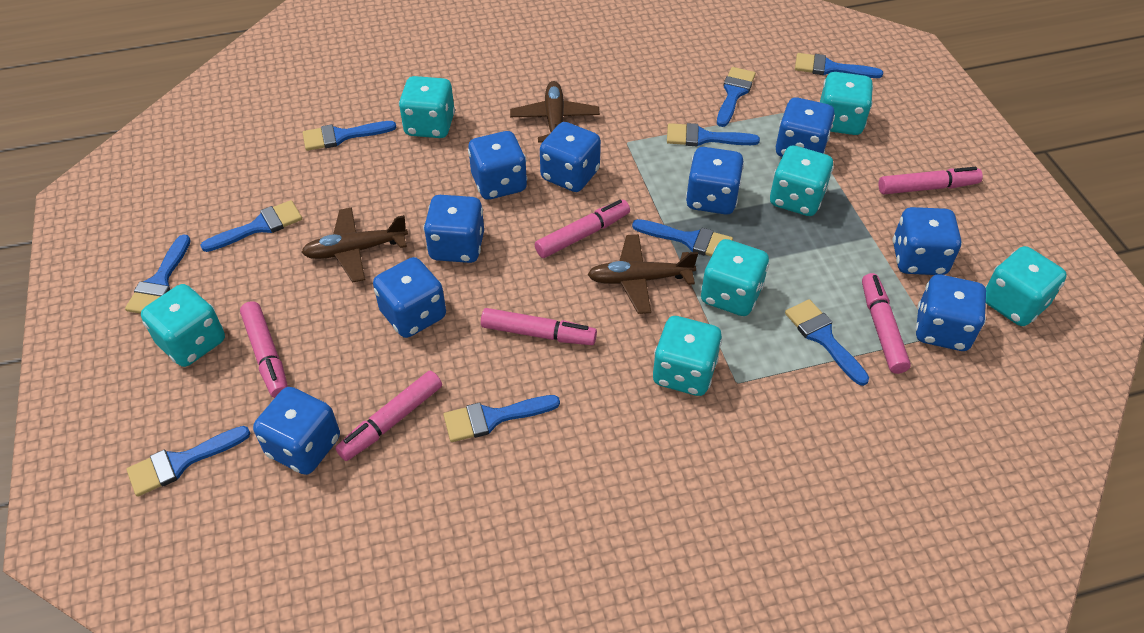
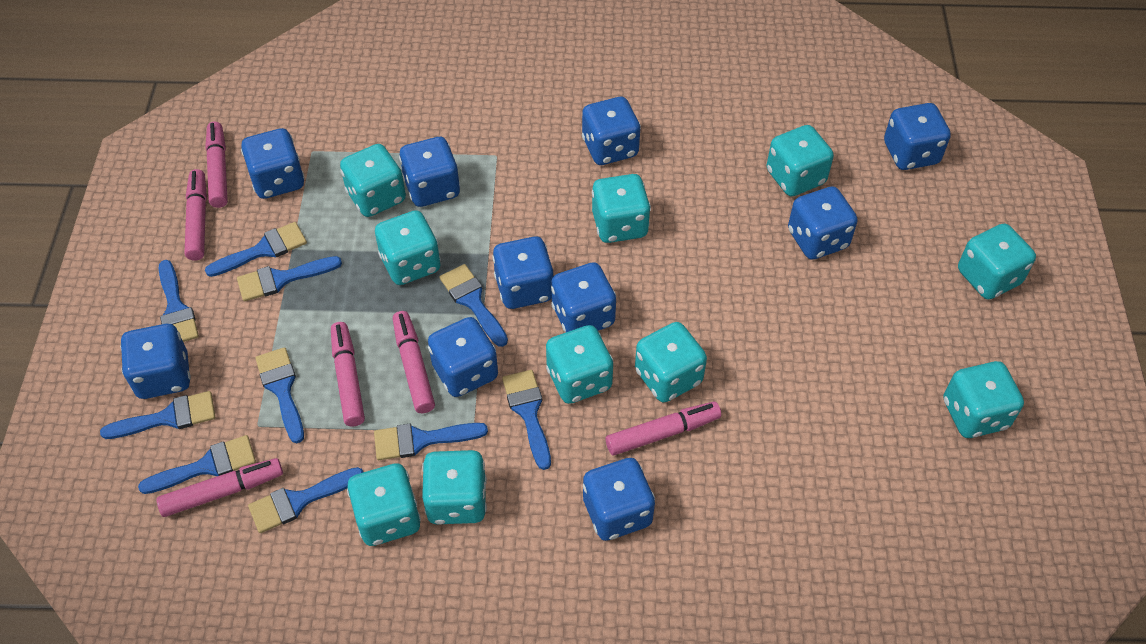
blue dice: 9 -> 10
brown plane: 3 -> 0
turquoise dice: 7 -> 10

